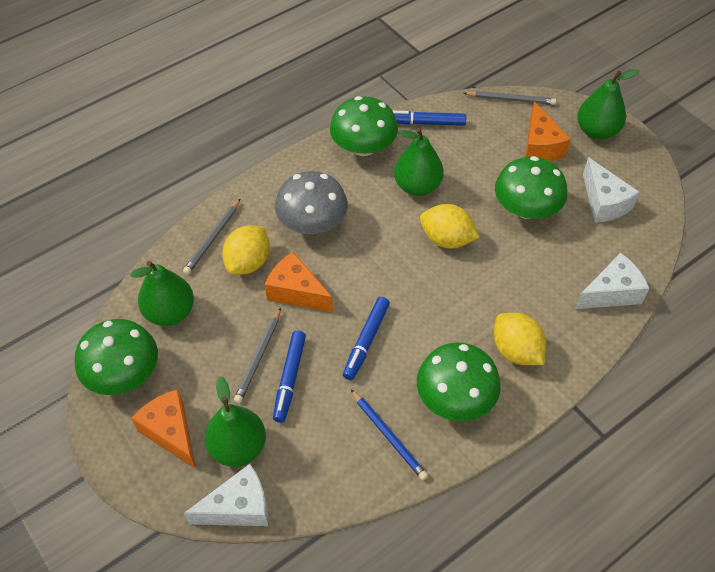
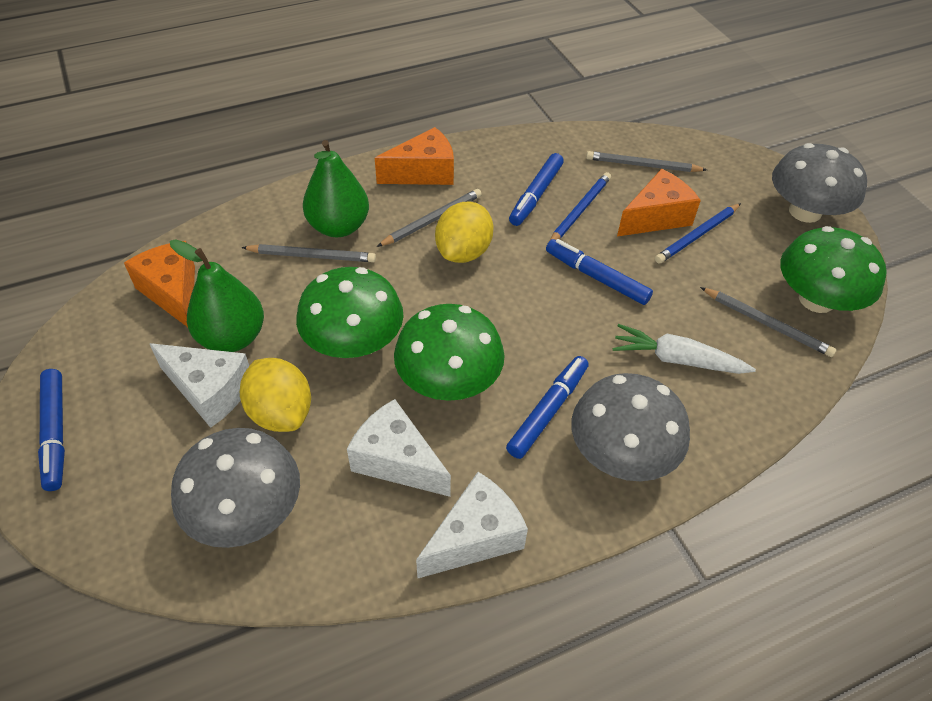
blue marker: 3 -> 4
blue pencil: 1 -> 2
green mushroom: 4 -> 3
green pear: 4 -> 2
grey mushroom: 1 -> 3
grey pencil: 3 -> 4
white carrot: 0 -> 1
yellow lemon: 3 -> 2

